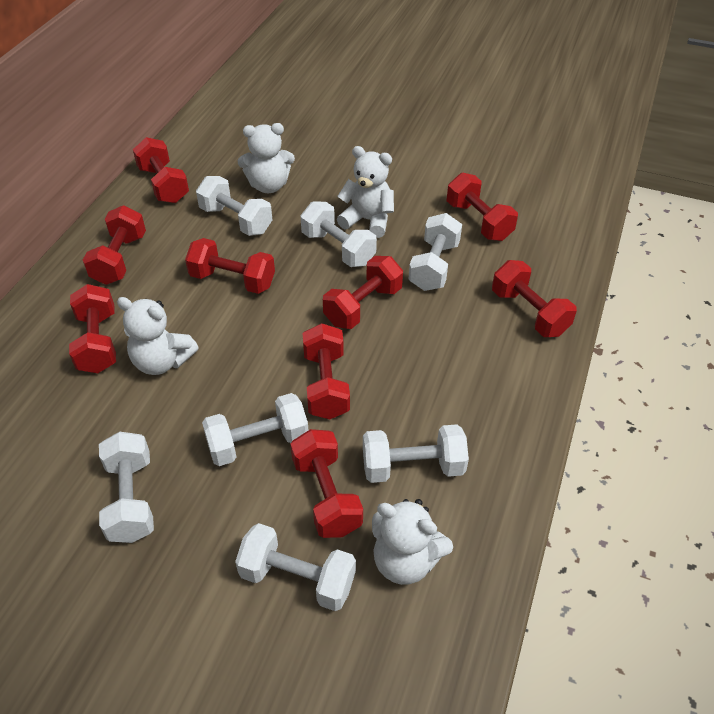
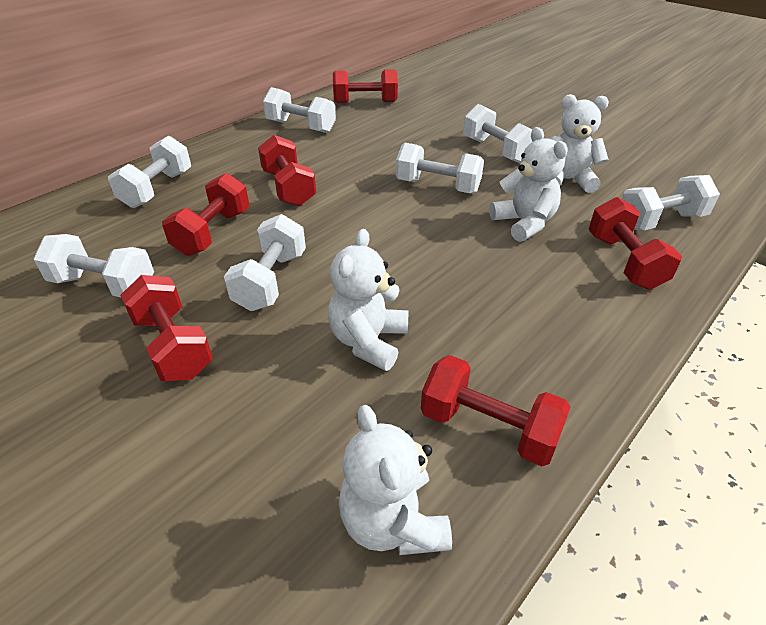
red dumbbell: 9 -> 6

